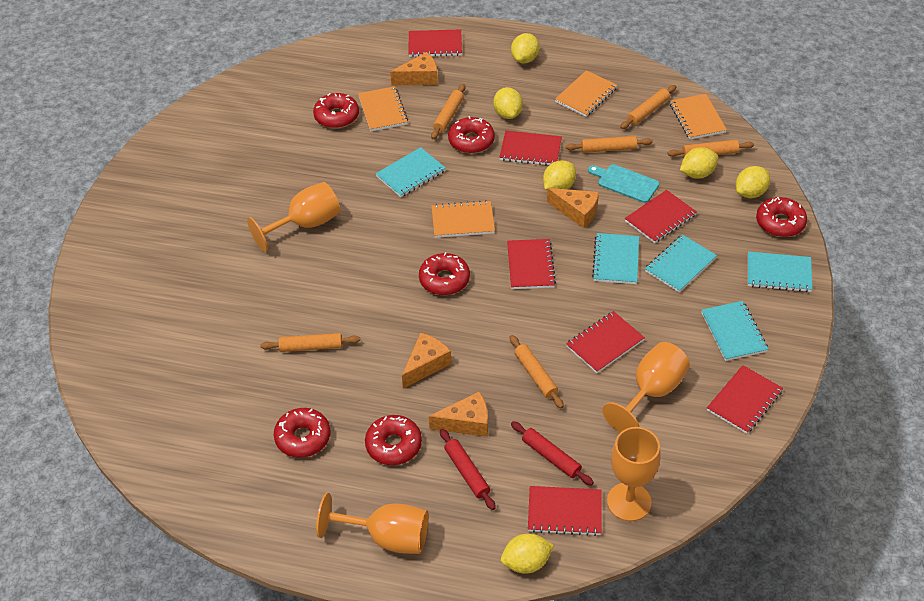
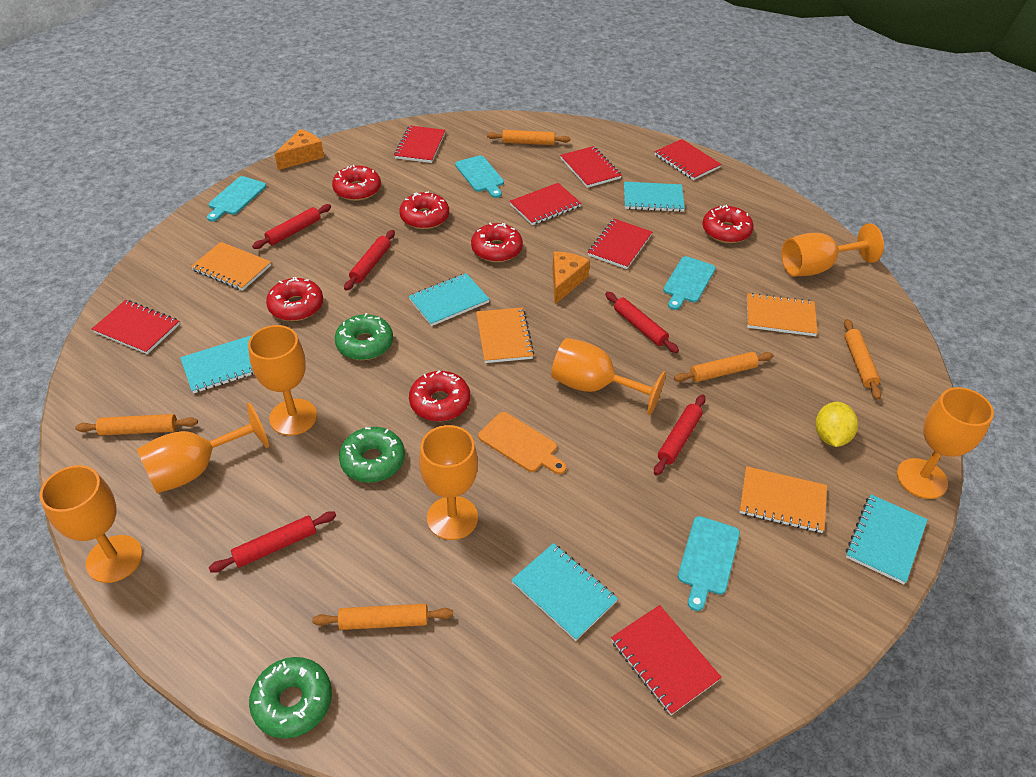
green donut: 0 -> 3
orange cheese: 4 -> 2
orange cutting board: 0 -> 1
orange goblet: 4 -> 7
orange rolling pin: 6 -> 5
red rolling pin: 2 -> 5
turquoise cutting board: 1 -> 4
yellow lemon: 6 -> 1

